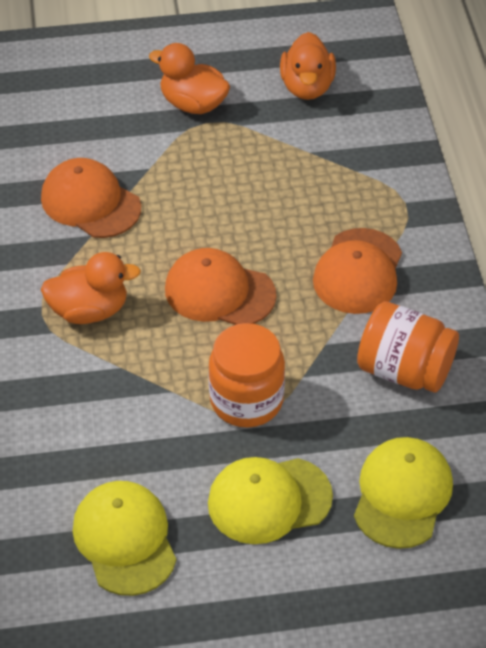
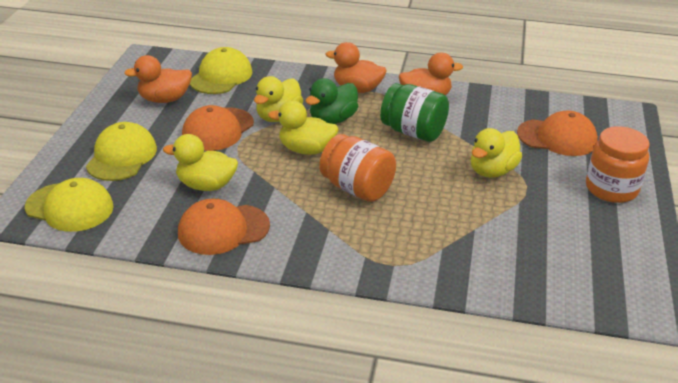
green duck: 0 -> 1
green jar: 0 -> 1
yellow duck: 0 -> 4

